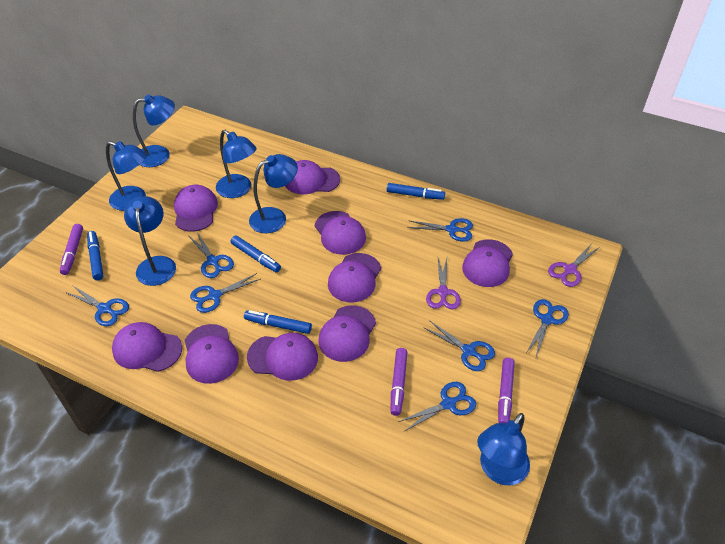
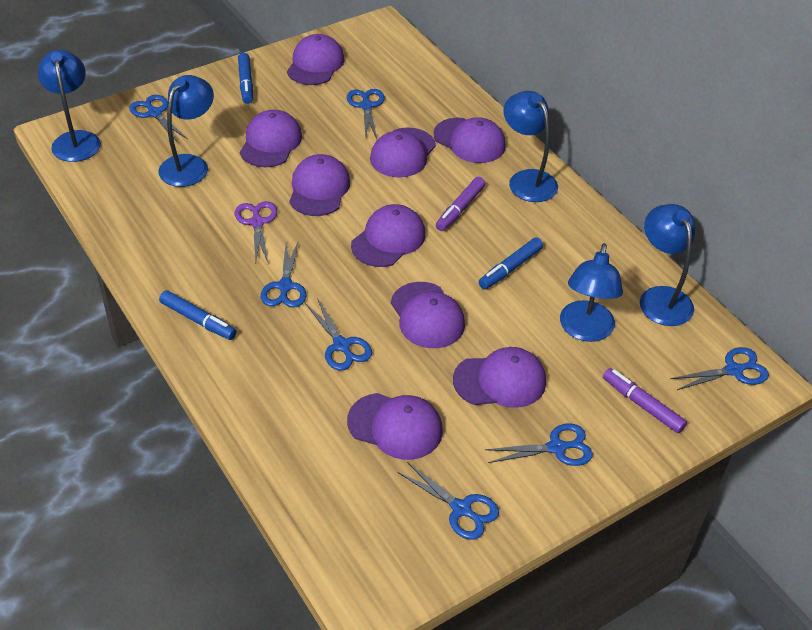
blue lamp: 6 -> 5
blue marker: 4 -> 3
purple marker: 3 -> 2
purple scissors: 2 -> 1

